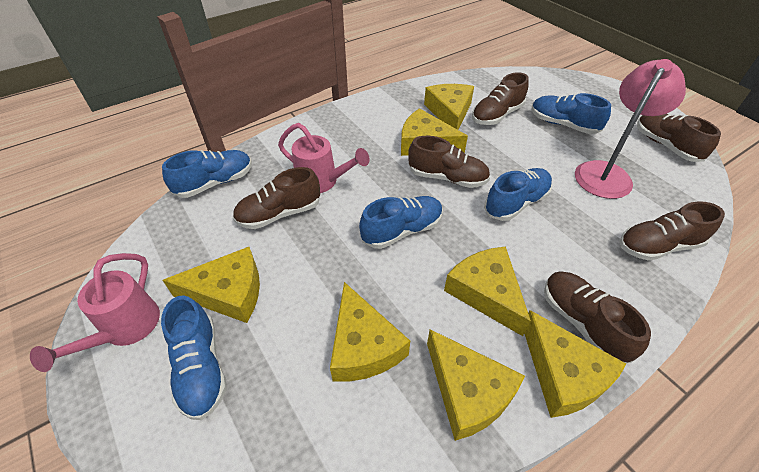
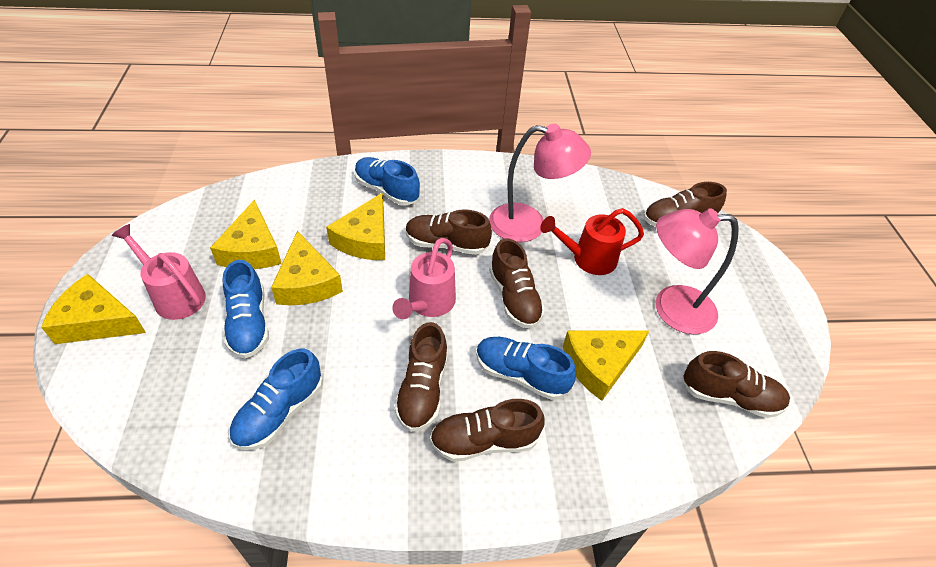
blue shoe: 5 -> 4
pink lamp: 1 -> 2
red watering can: 0 -> 1
yellow cheese: 7 -> 5

